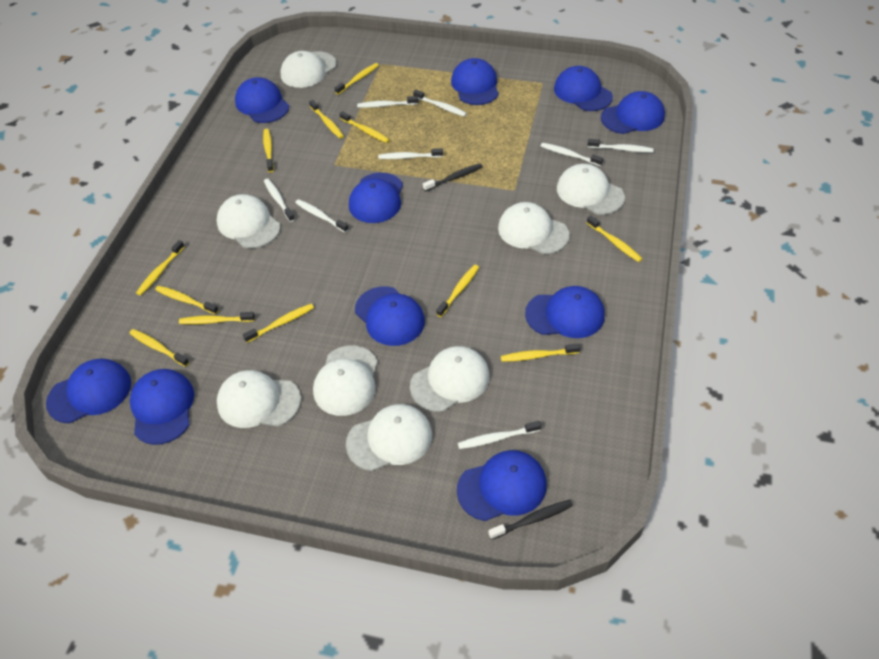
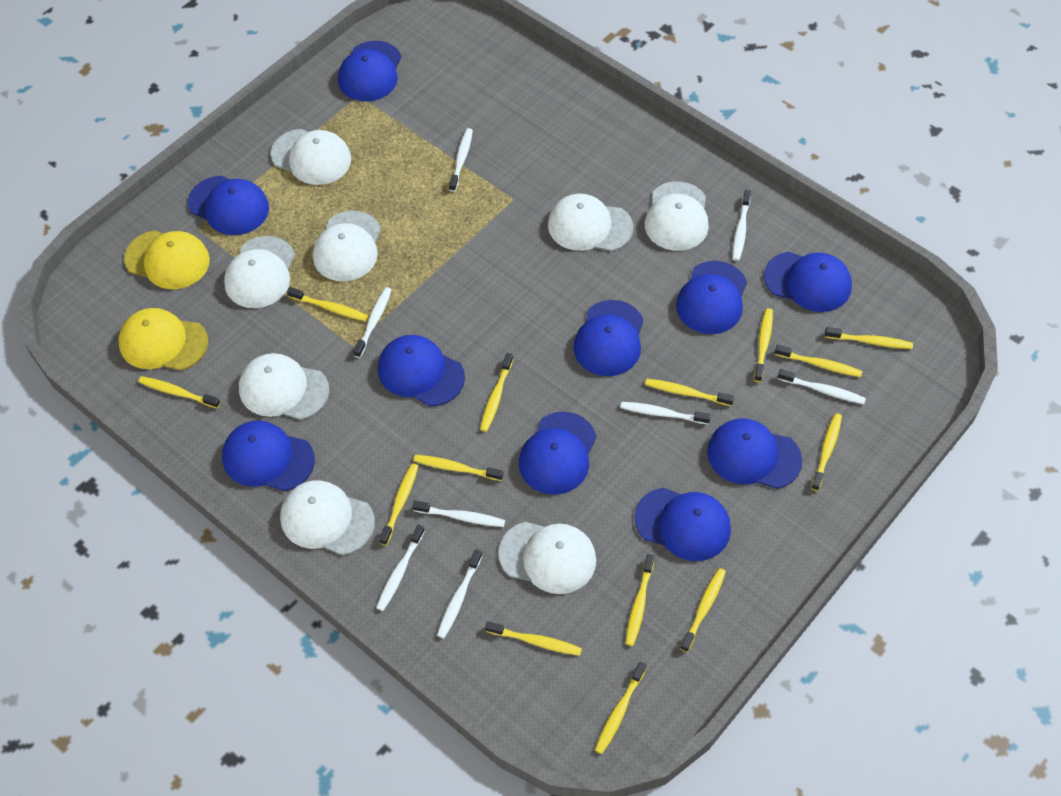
black toothbrush: 2 -> 0
yellow cap: 0 -> 2
yellow toothbrush: 12 -> 14

